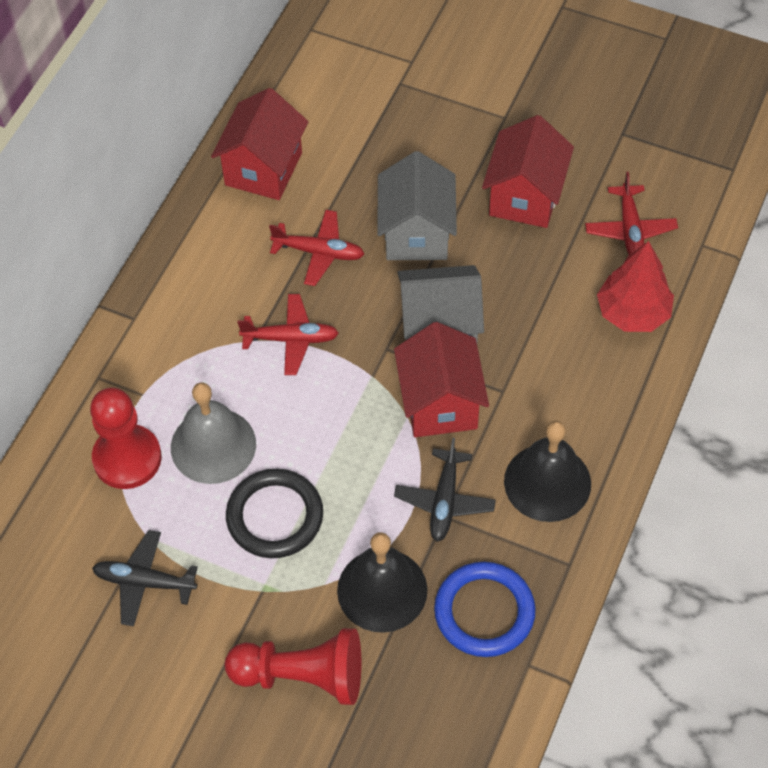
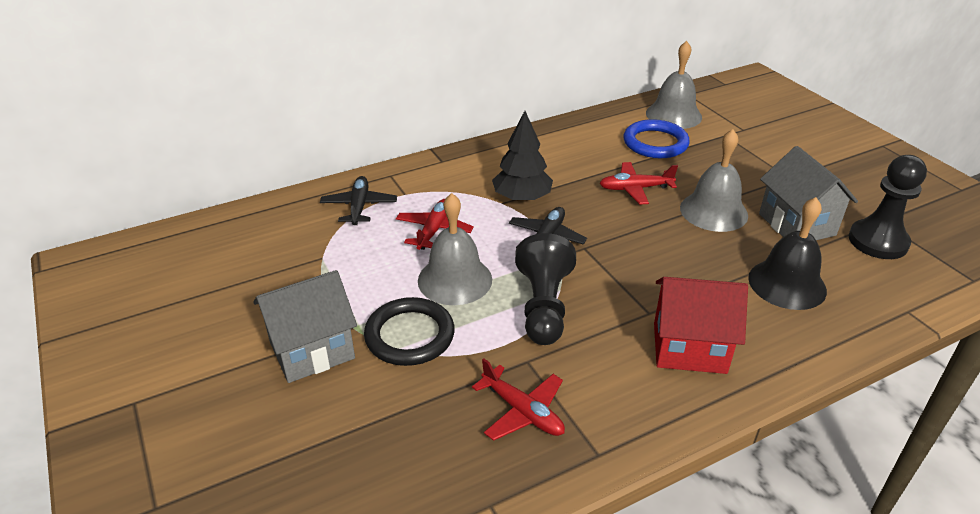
black bell: 2 -> 1
black pawn: 0 -> 2
black tree: 0 -> 1
grey bell: 1 -> 3
red house: 3 -> 1
red pawn: 2 -> 0
red tree: 1 -> 0

